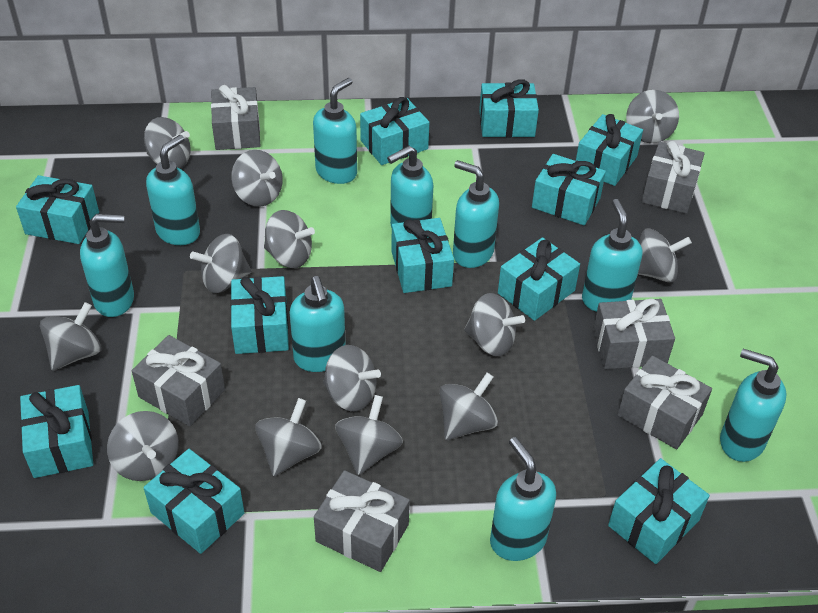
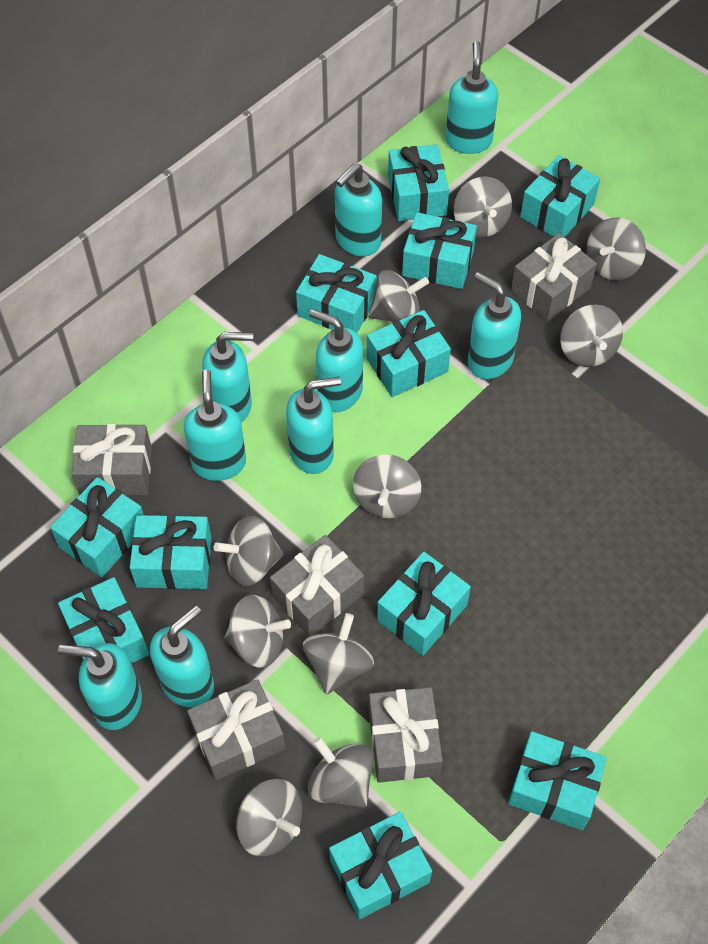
grey gift: 6 -> 5
grey spinning top: 13 -> 10

